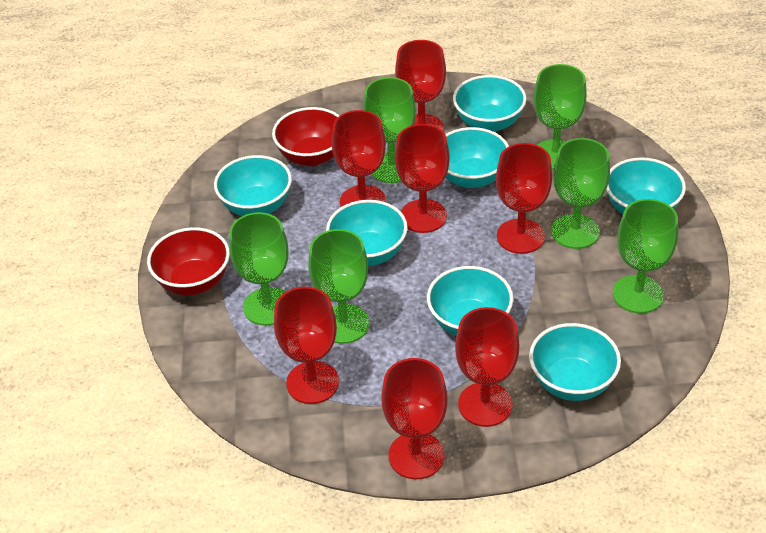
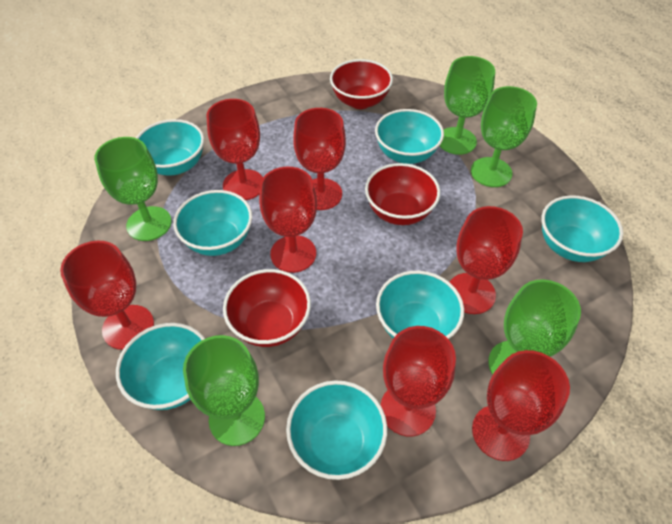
green goblet: 6 -> 5
red bowl: 2 -> 3

